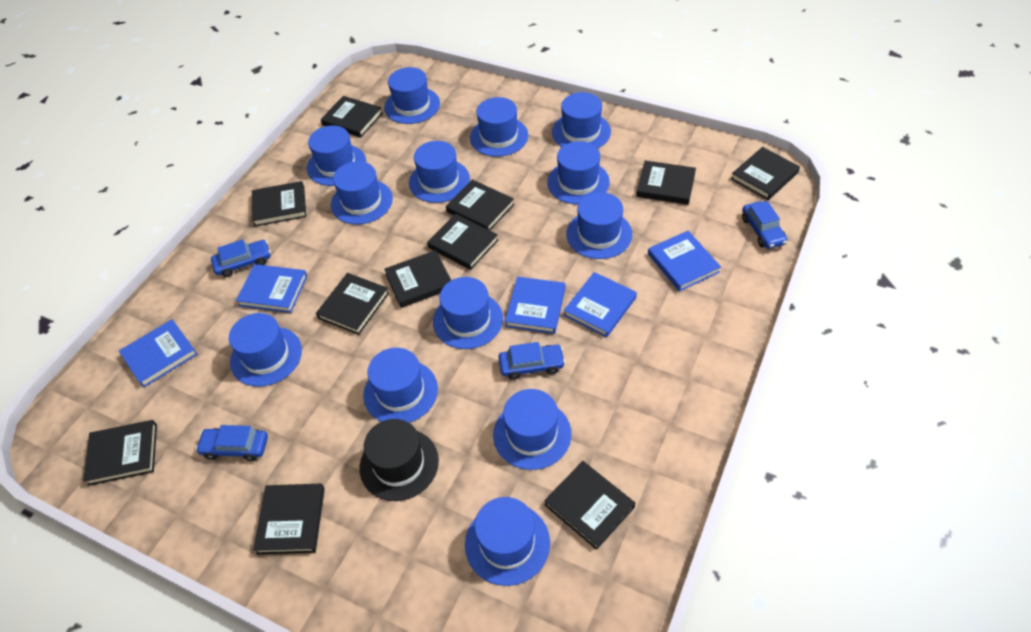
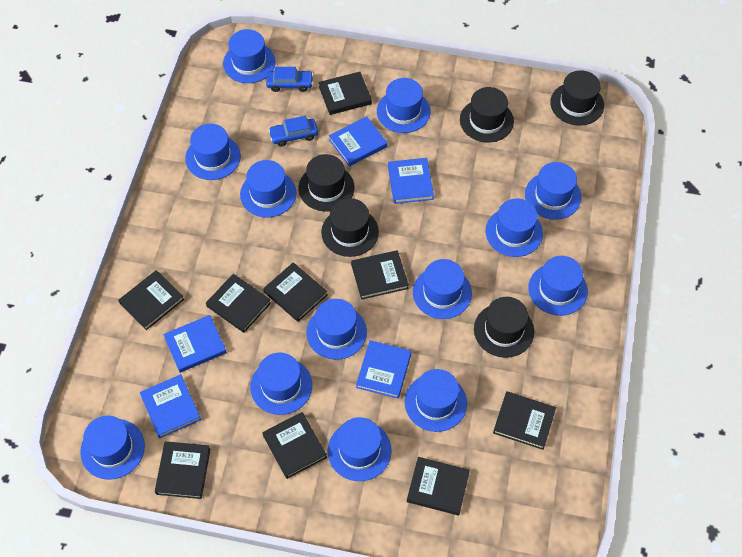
black book: 11 -> 9
black hat: 1 -> 5
blue car: 4 -> 2

